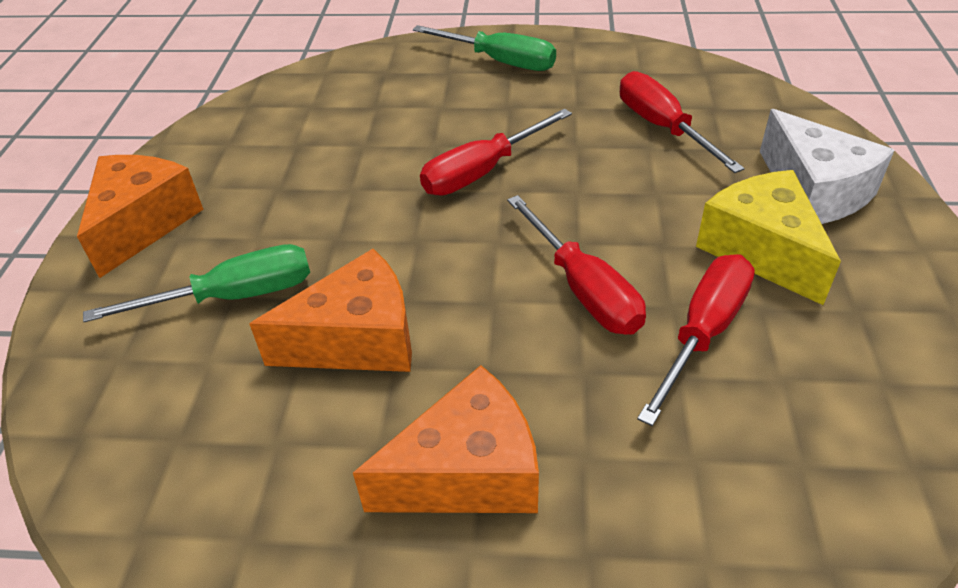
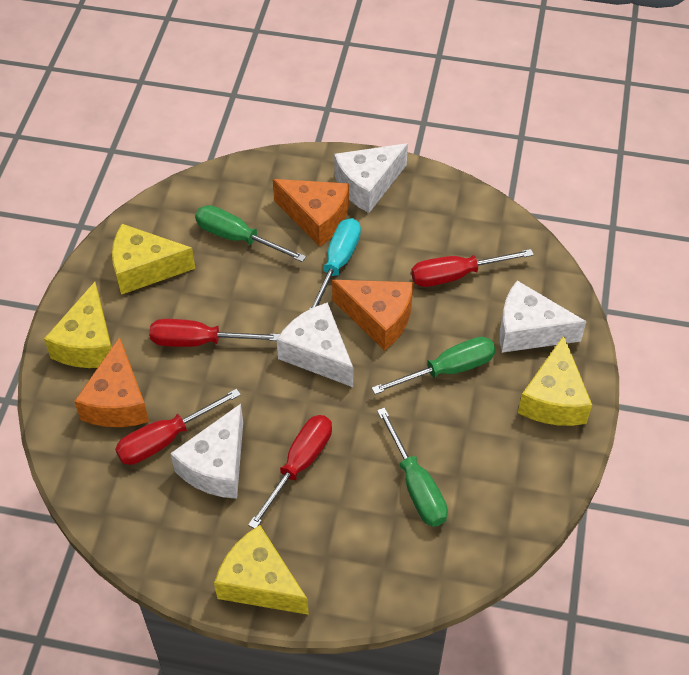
green screwdriver: 2 -> 3
turquoise screwdriver: 0 -> 1
white cheese: 1 -> 4
yellow cheese: 1 -> 4

